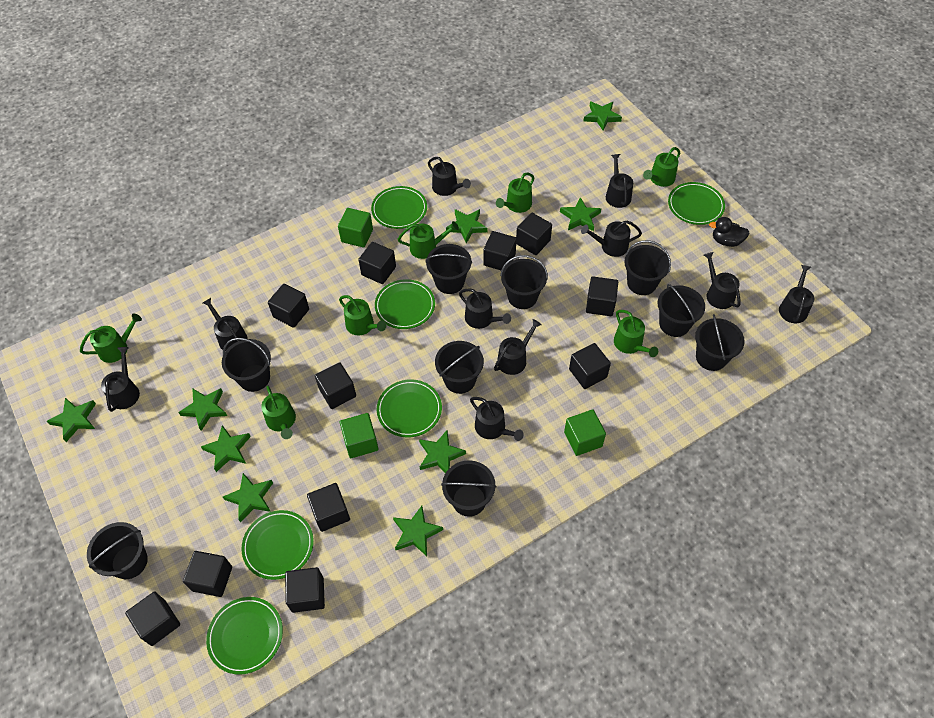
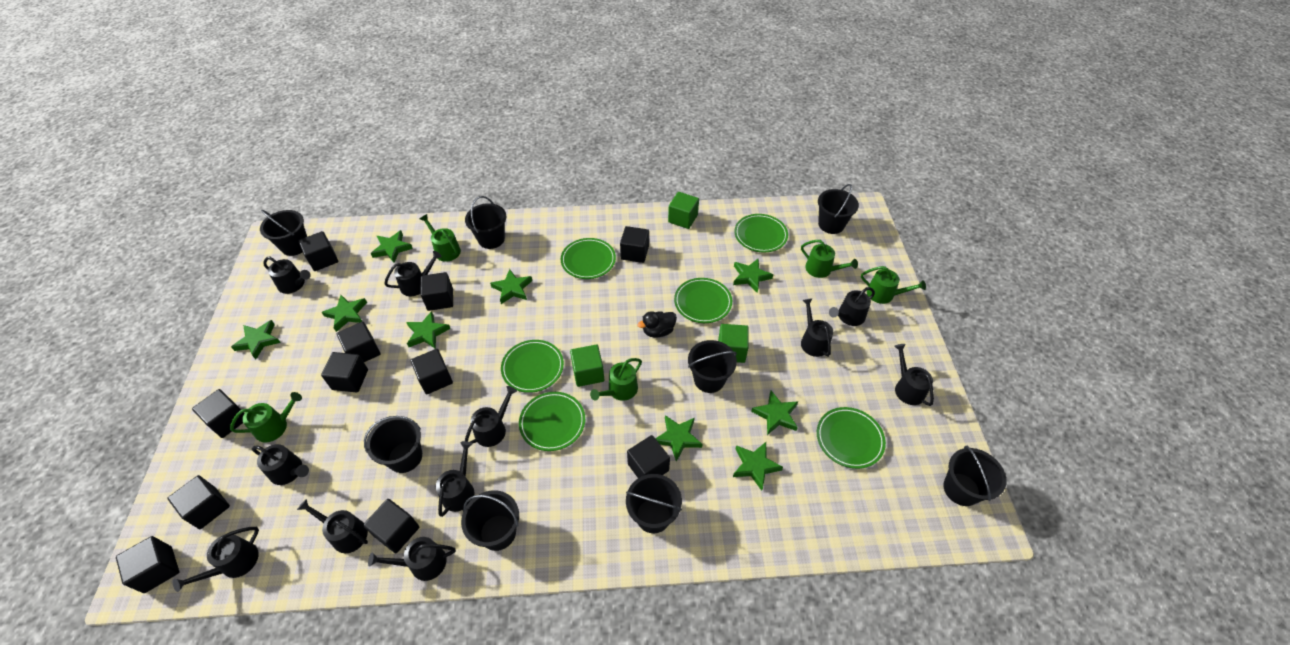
black bucket: 9 -> 8
black watering can: 10 -> 11
green watering can: 7 -> 5

